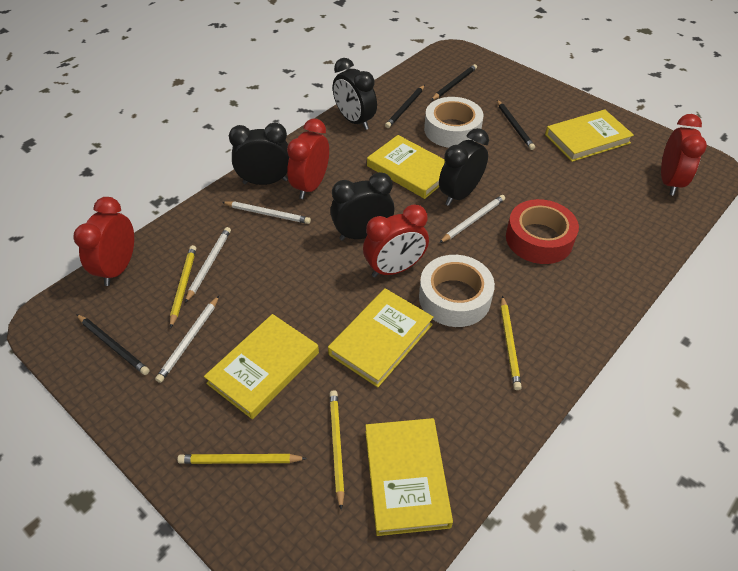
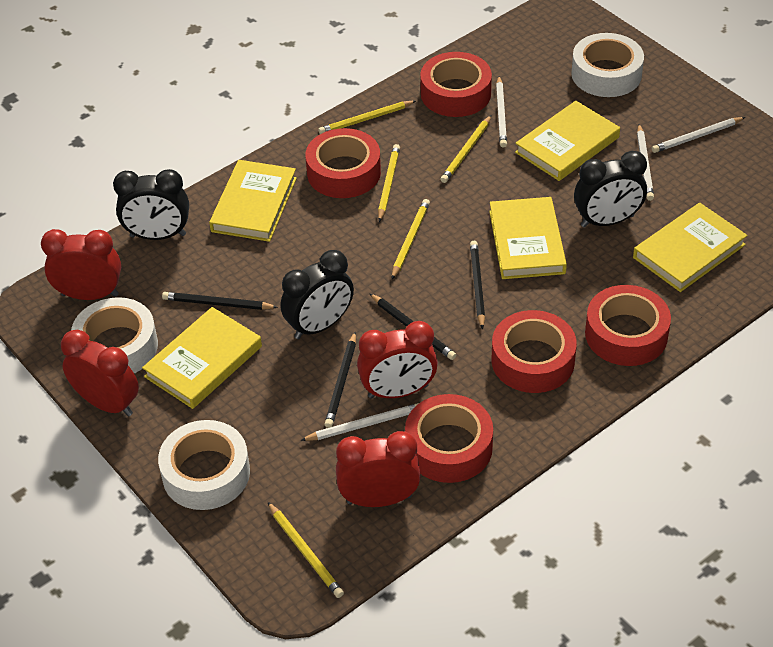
black clock: 4 -> 3
red tape: 1 -> 5
white tape: 2 -> 3
yellow pencil: 4 -> 5

